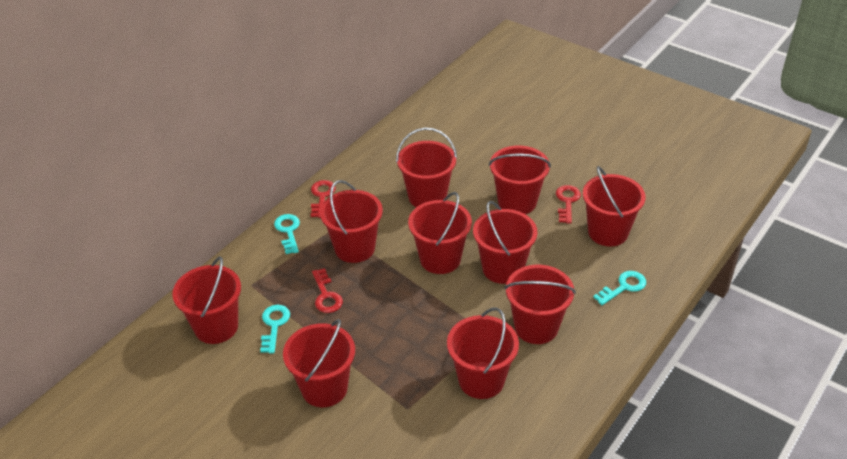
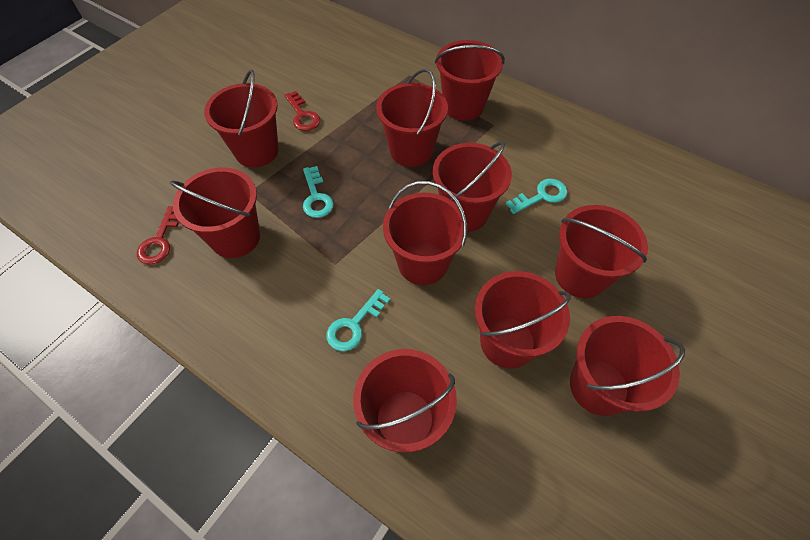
red key: 3 -> 2

